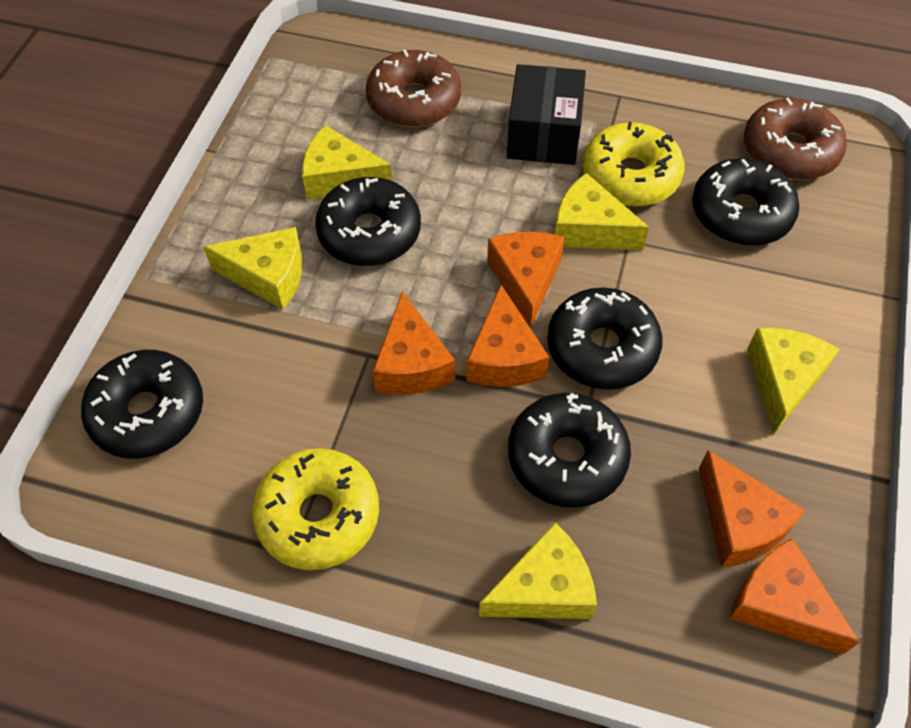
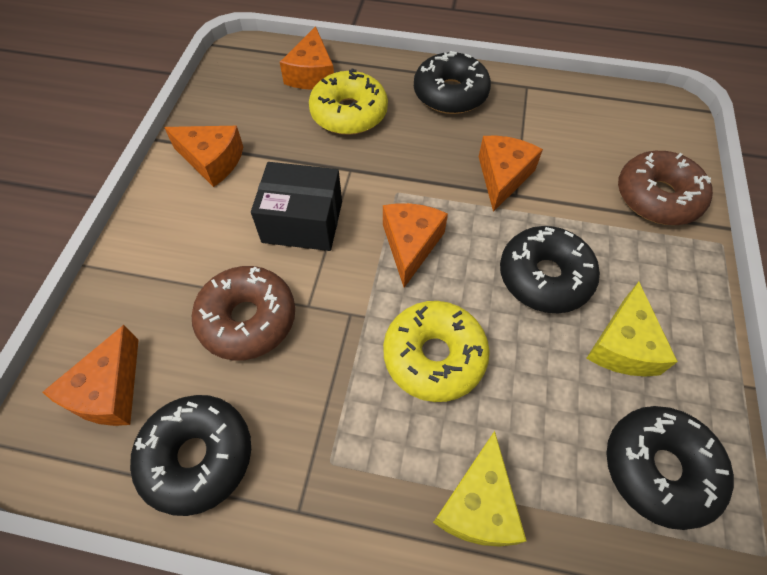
black donut: 5 -> 4
yellow cheese: 5 -> 2

